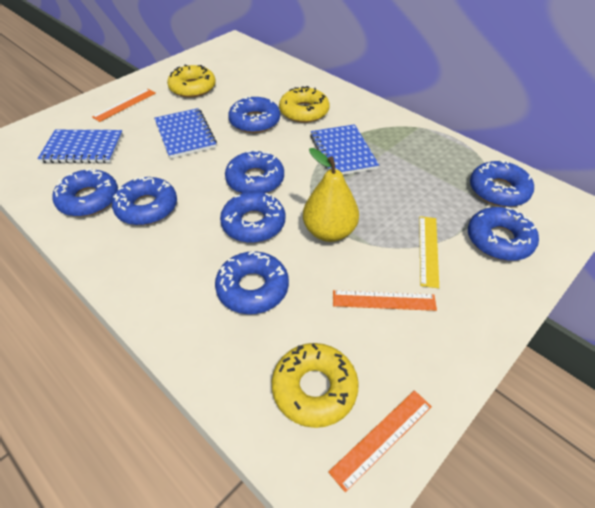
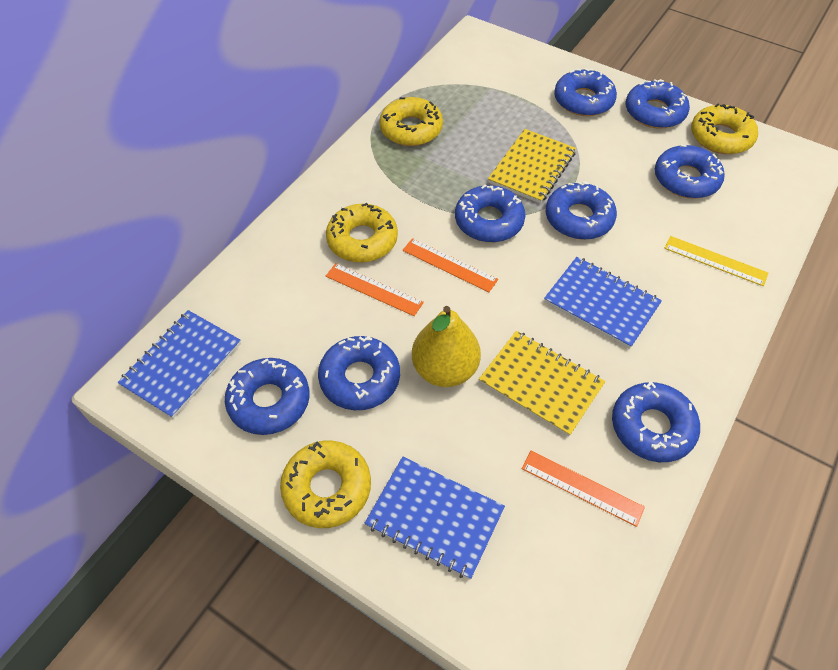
yellow donut: 3 -> 4
yellow notebook: 0 -> 2

